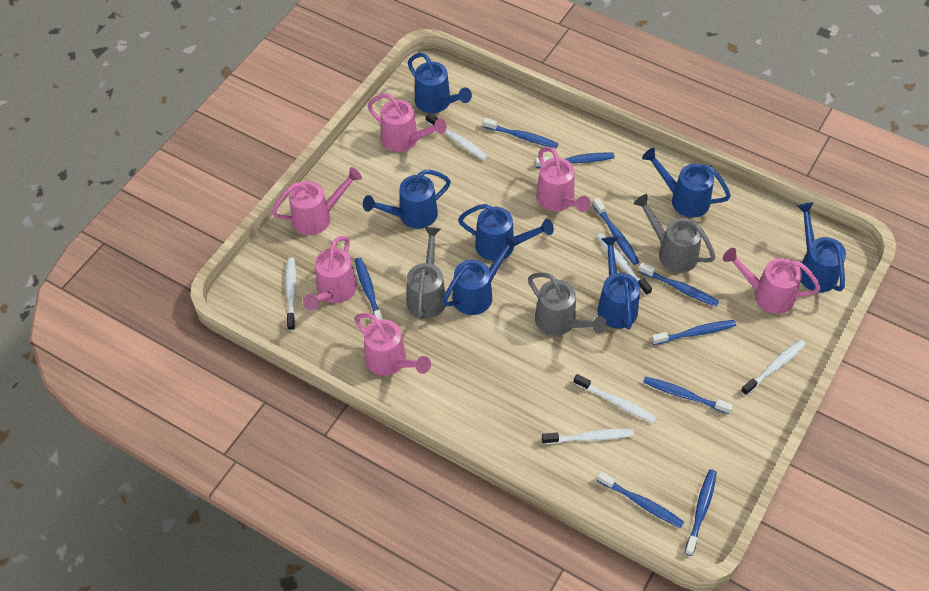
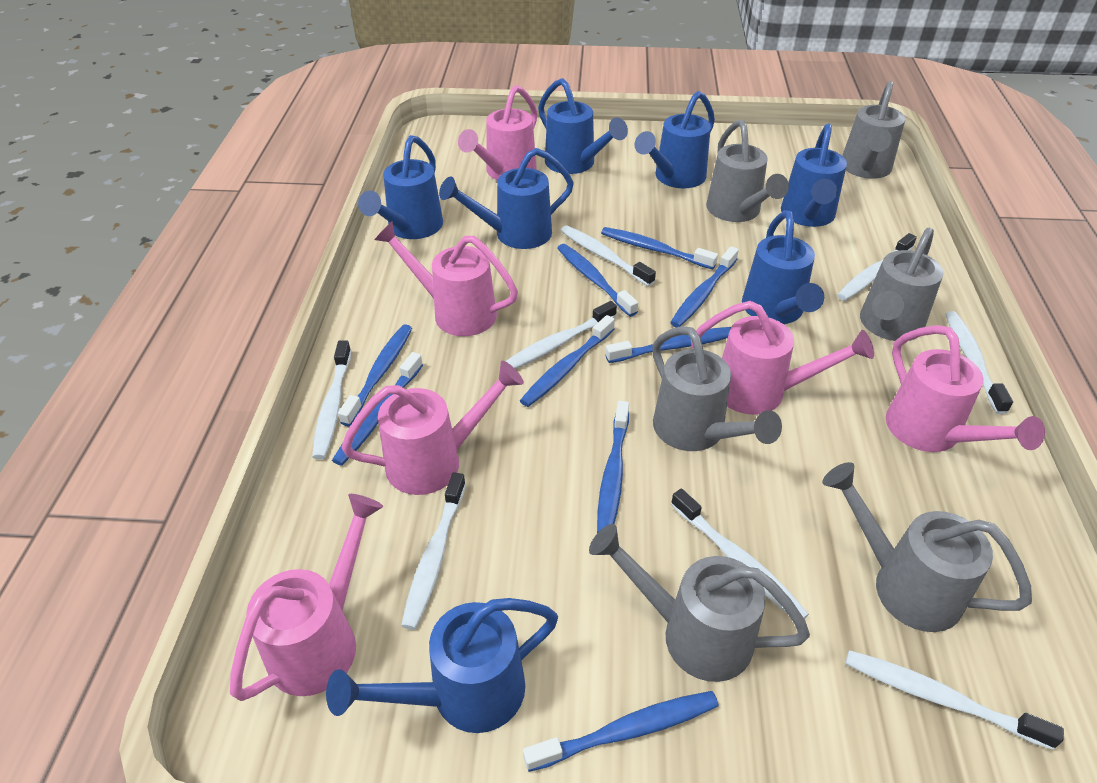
grey watering can: 3 -> 6
white toothbrush: 6 -> 8

